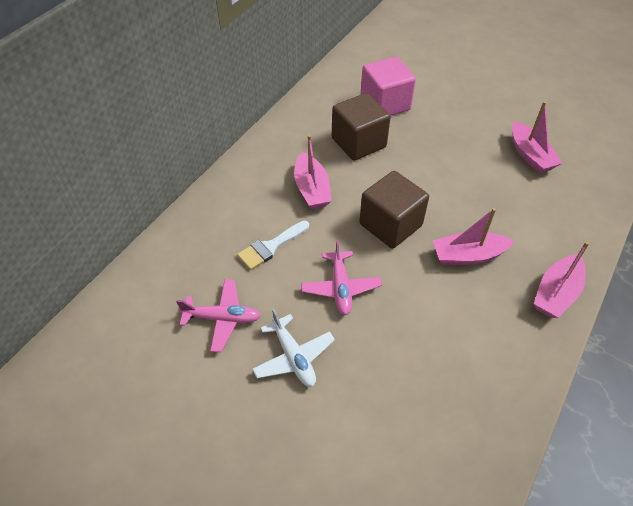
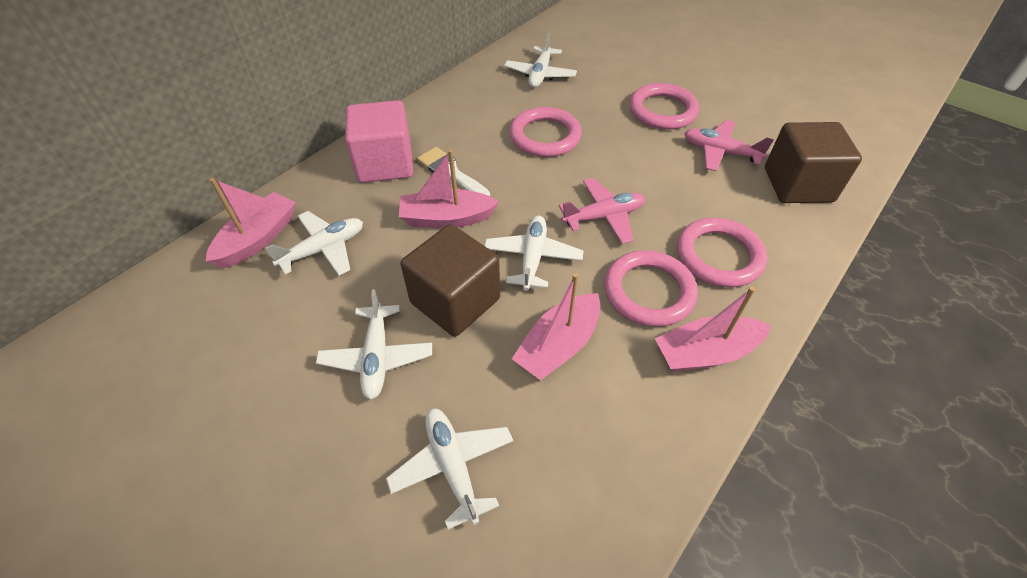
pink ring: 0 -> 4
white plane: 1 -> 5

